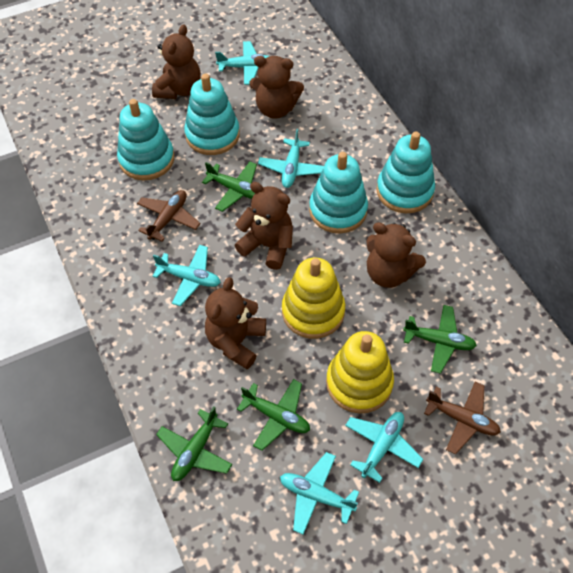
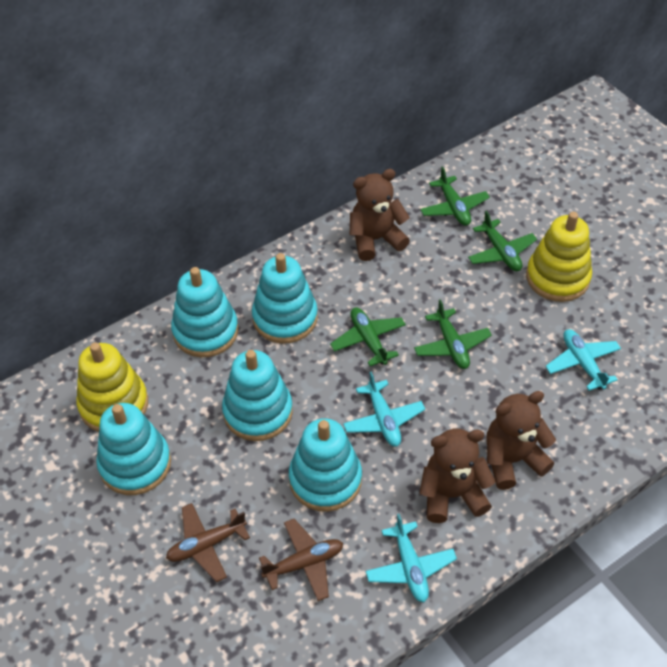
brown teddy bear: 5 -> 3
turquoise plane: 5 -> 3
turquoise stacking toy: 4 -> 5

